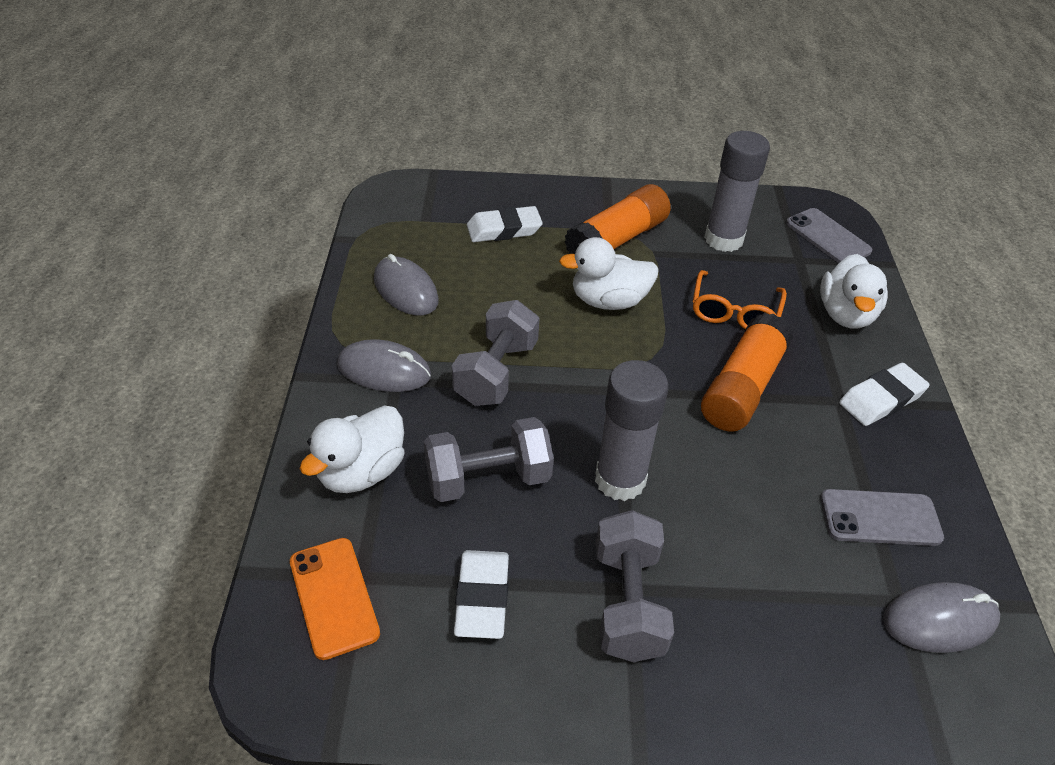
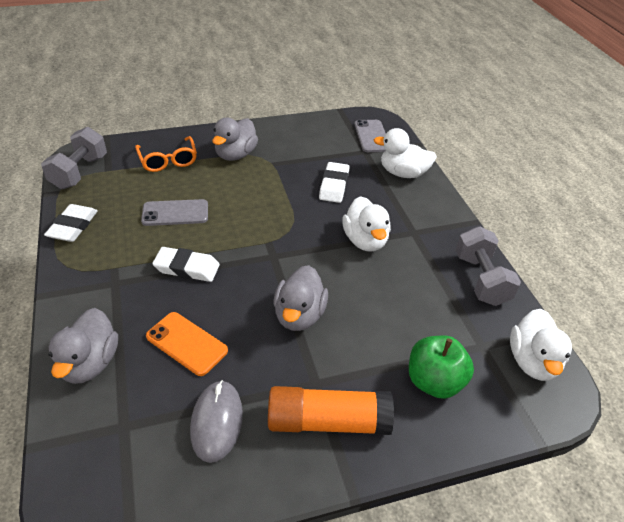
green apple: 0 -> 1
grey duck: 0 -> 3
grey dumbbell: 3 -> 2
grey glue stick: 2 -> 0
grey mouse: 3 -> 1
orange glue stick: 2 -> 1

